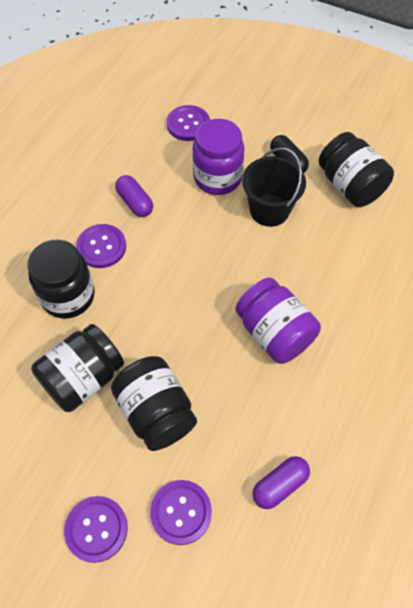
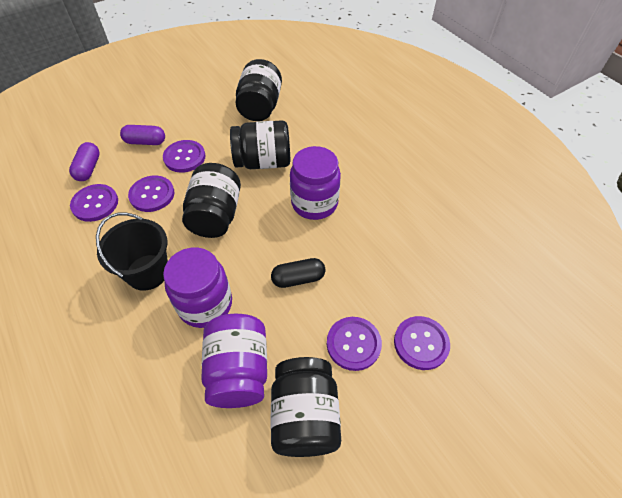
purple button: 4 -> 5
purple jar: 2 -> 3

